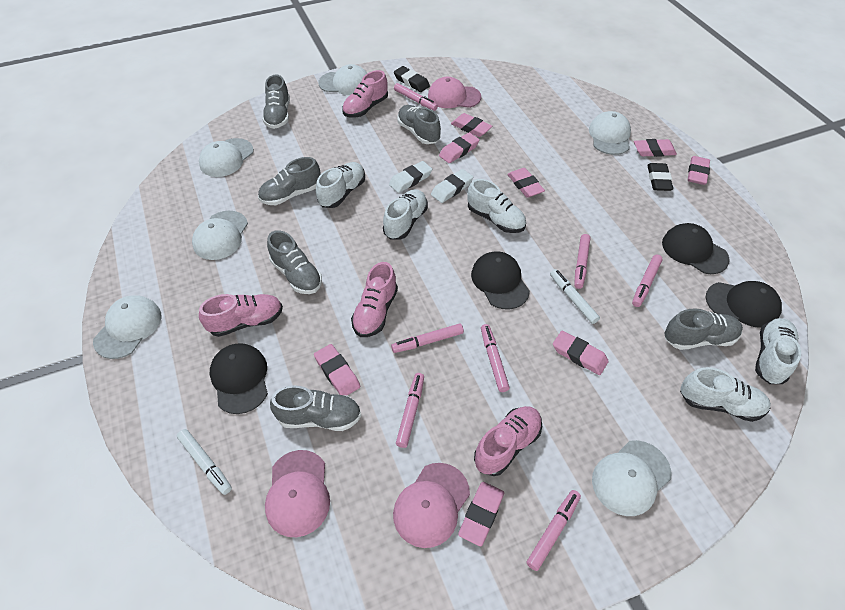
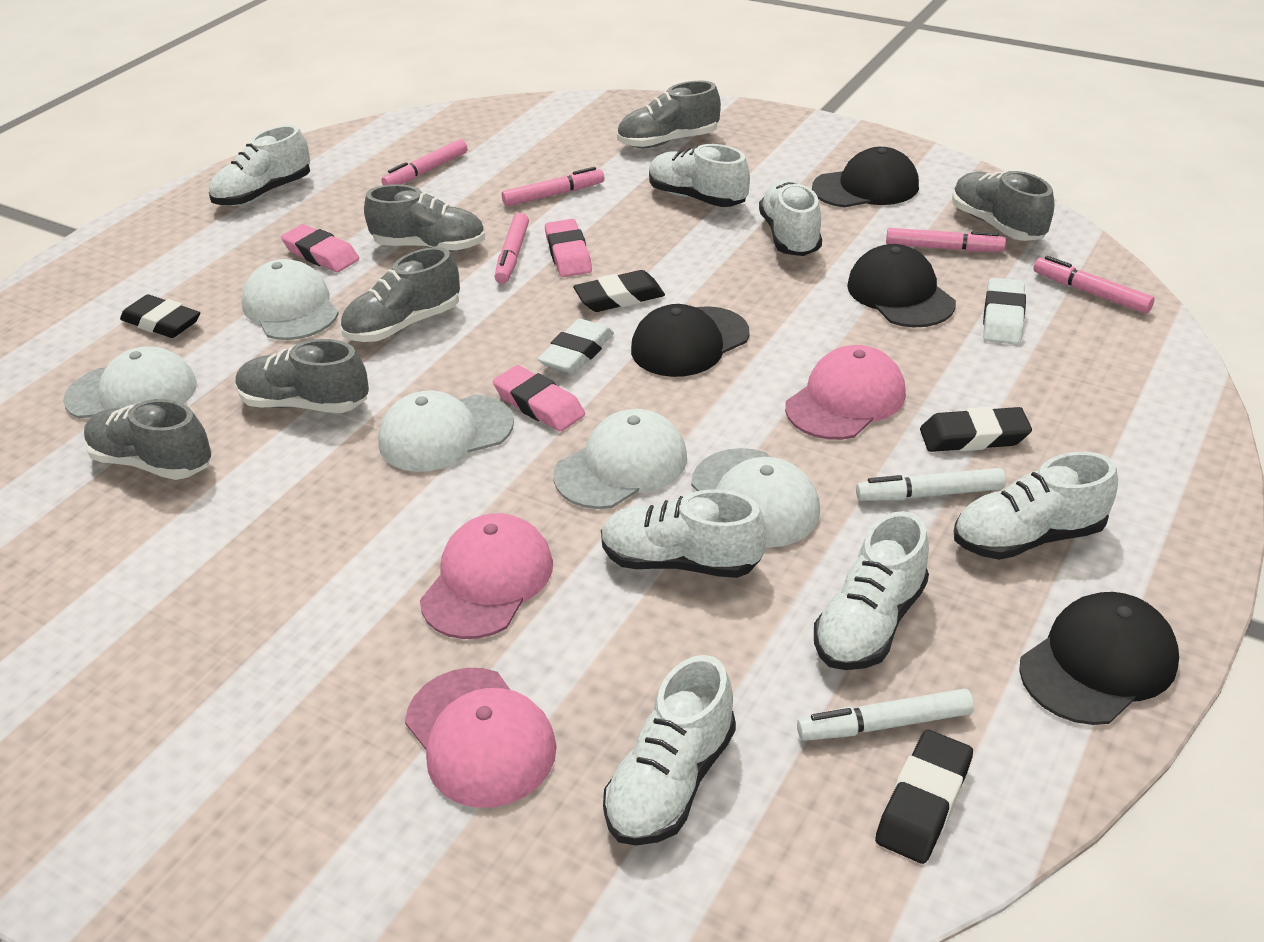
black eraser: 2 -> 4
pink eraser: 8 -> 3
pink marker: 7 -> 5
pink shoe: 4 -> 0
white cap: 6 -> 5
white shoe: 5 -> 7

